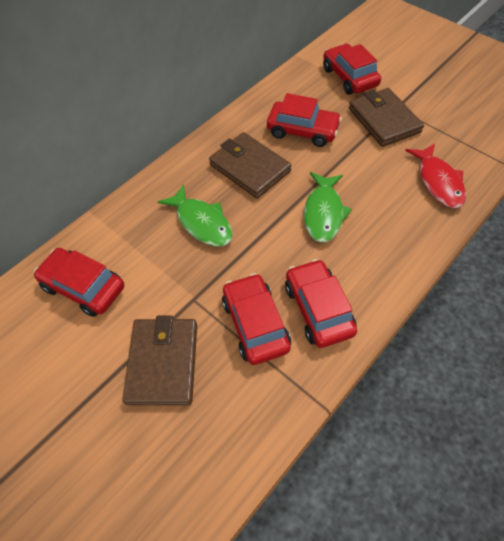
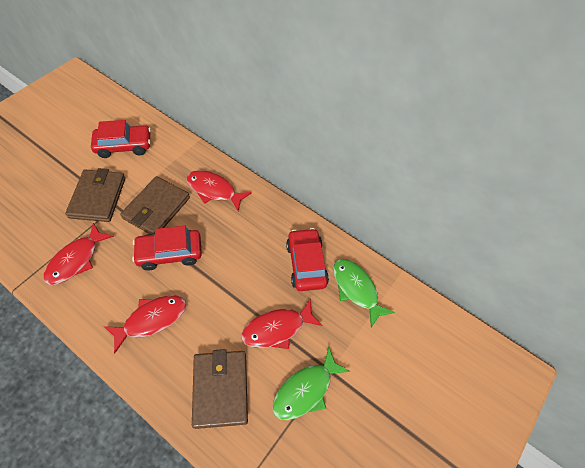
red car: 5 -> 3
red fish: 1 -> 4

